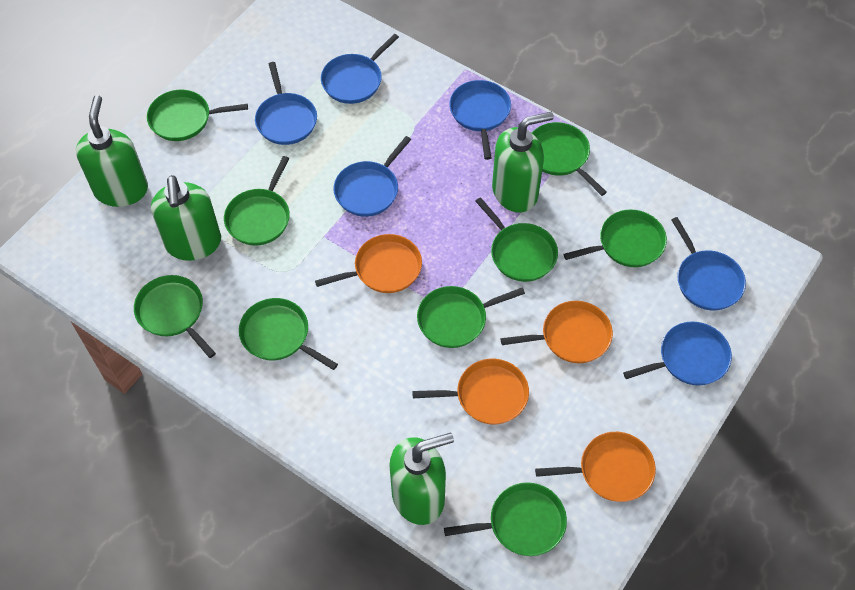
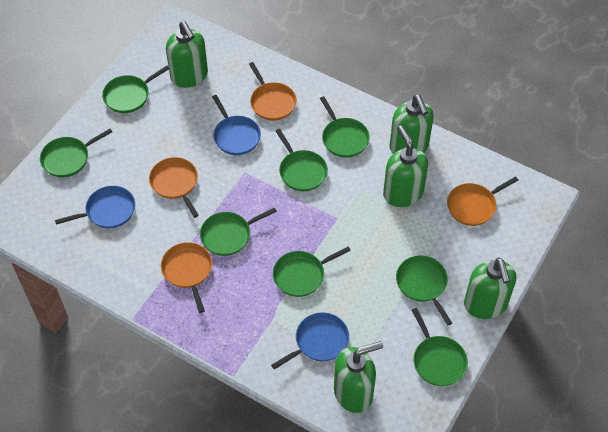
blue pan: 6 -> 3
green pan: 9 -> 8
green soap dispenser: 4 -> 5

